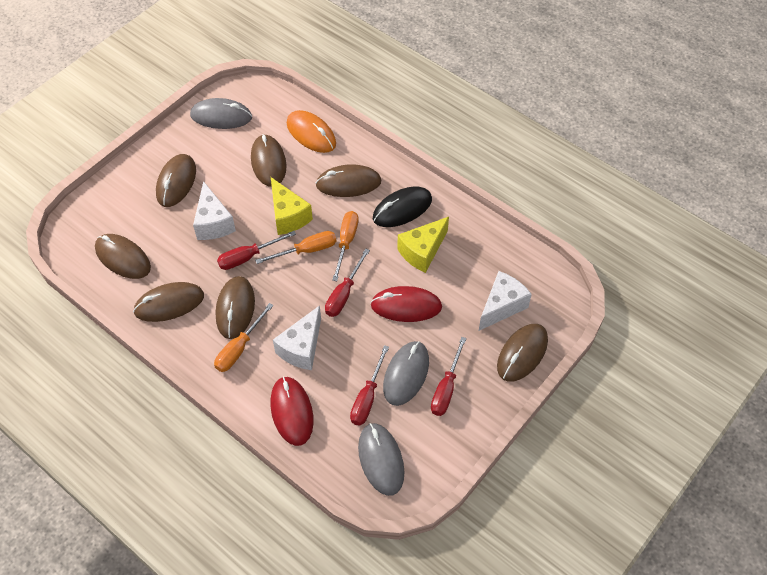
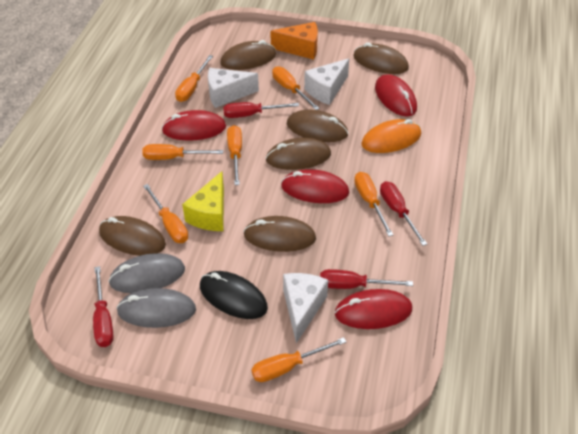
brown mouse: 7 -> 6
grey mouse: 3 -> 2
orange cheese: 0 -> 1
orange screwdriver: 3 -> 7
red mouse: 2 -> 4
yellow cheese: 2 -> 1

